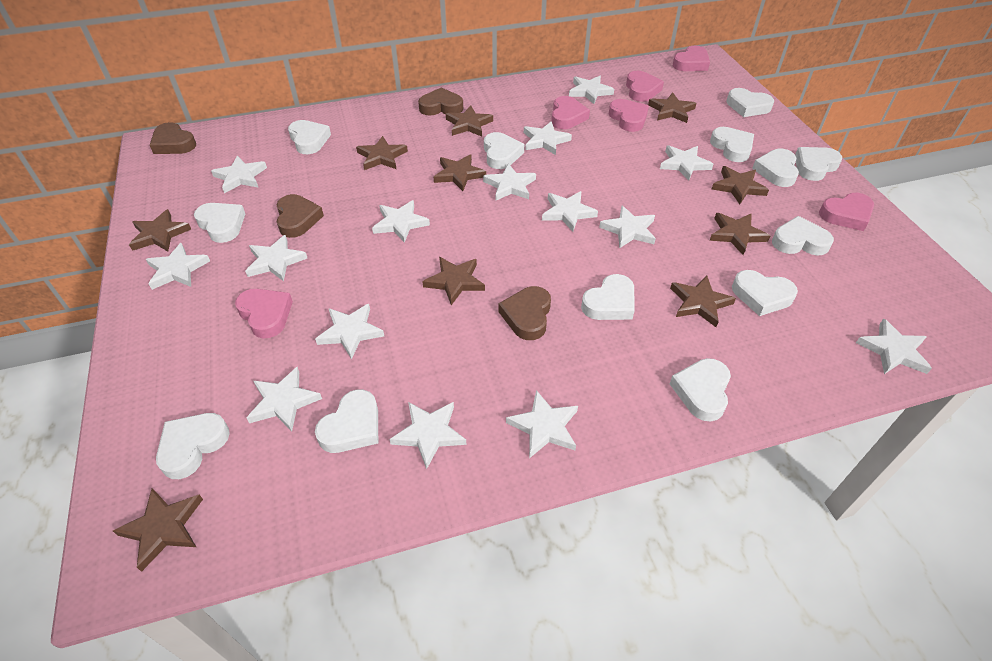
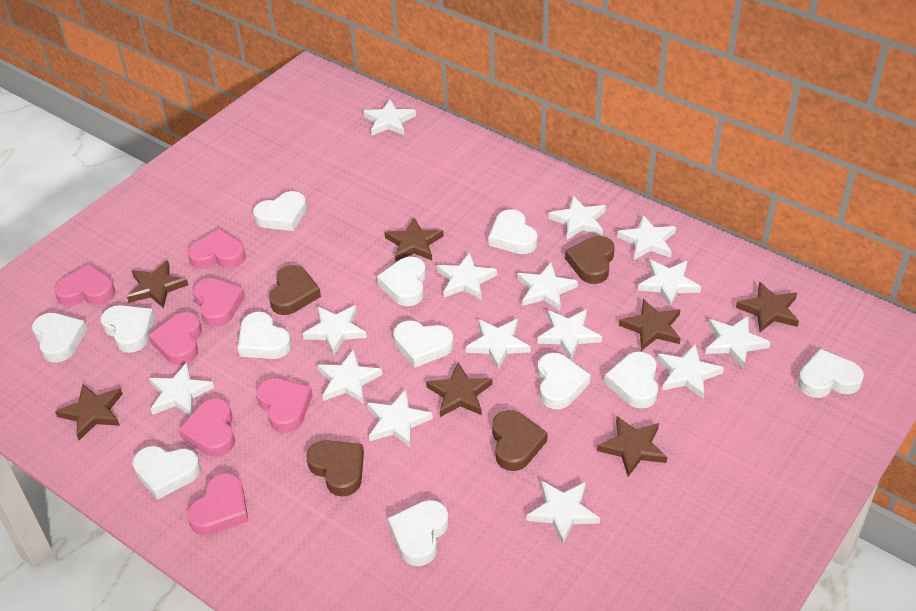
brown star: 10 -> 7
pink heart: 6 -> 7
white heart: 13 -> 12

